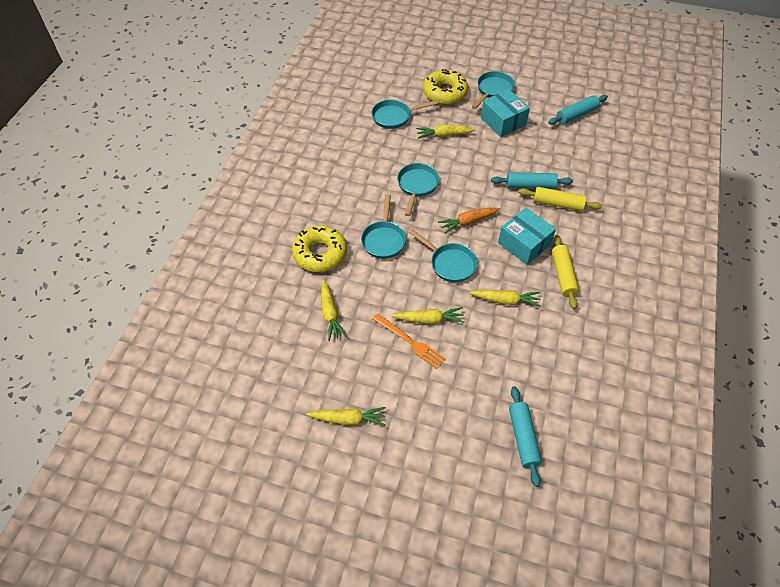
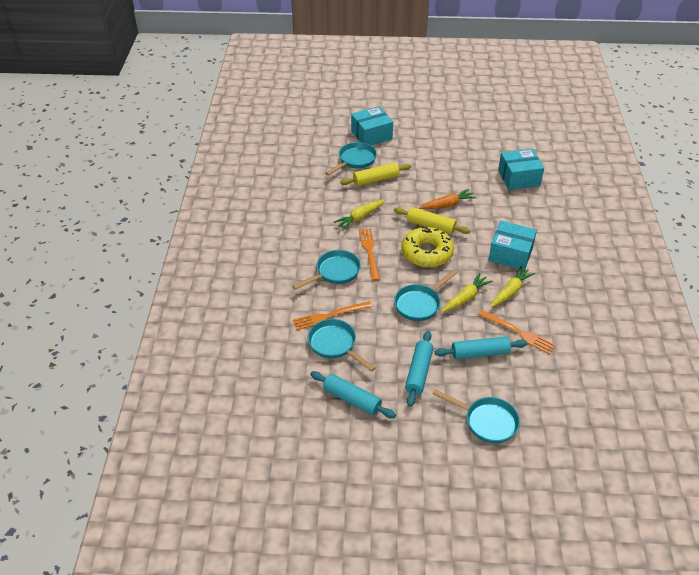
orange fork: 1 -> 3
turquoise box: 2 -> 3
yellow carrot: 5 -> 3
yellow donut: 2 -> 1

